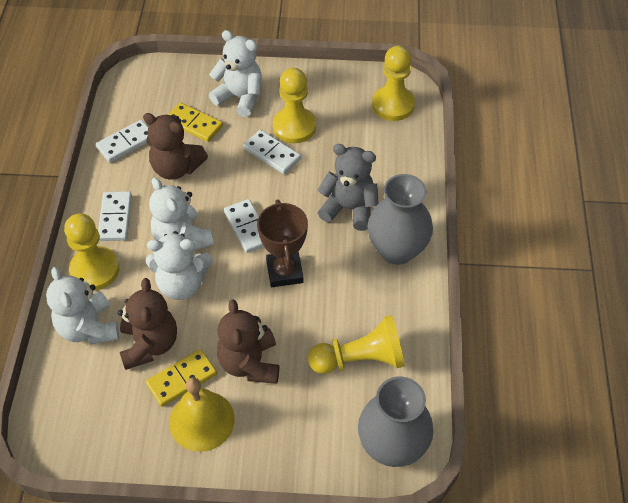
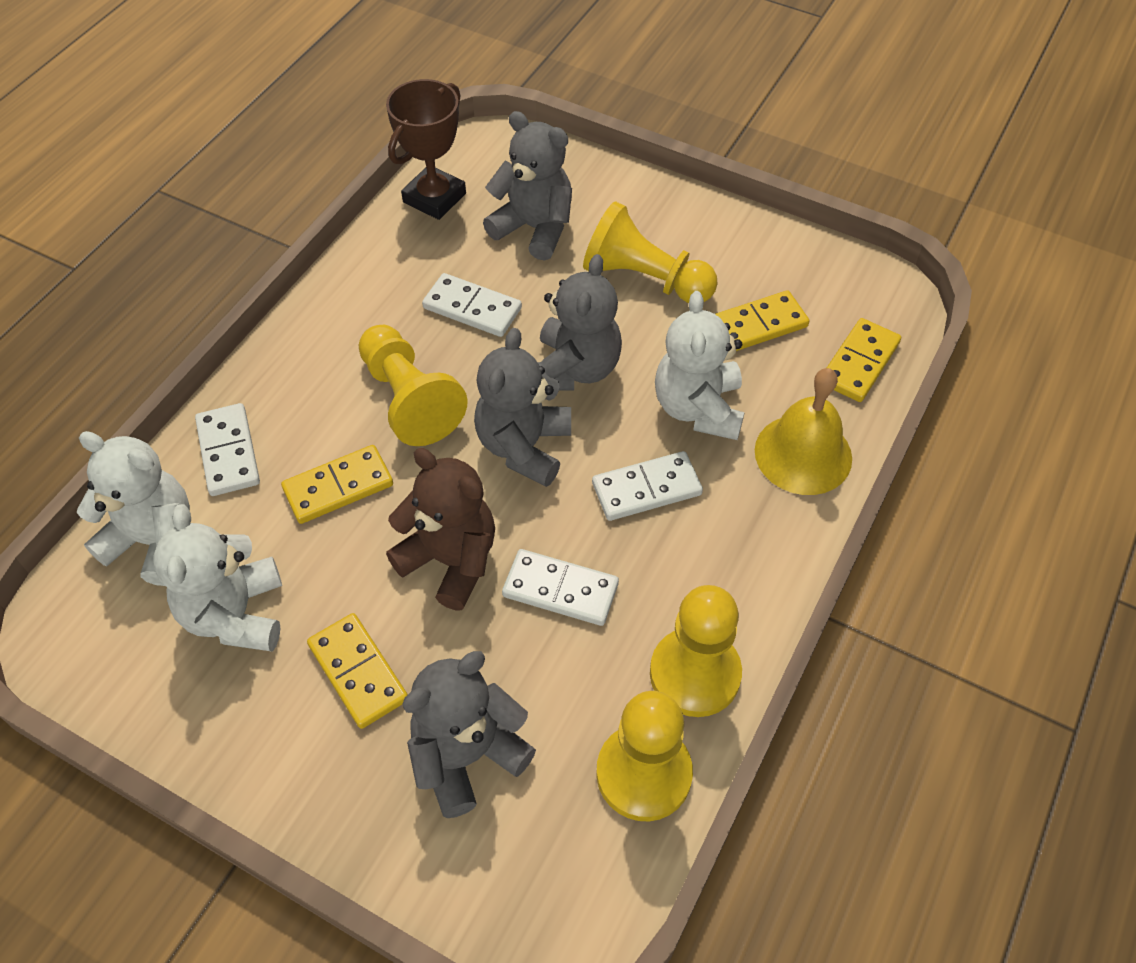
brown teddy bear: 3 -> 1
grey teddy bear: 1 -> 4
grey vase: 2 -> 0
white teddy bear: 4 -> 3
yellow domino: 2 -> 4

